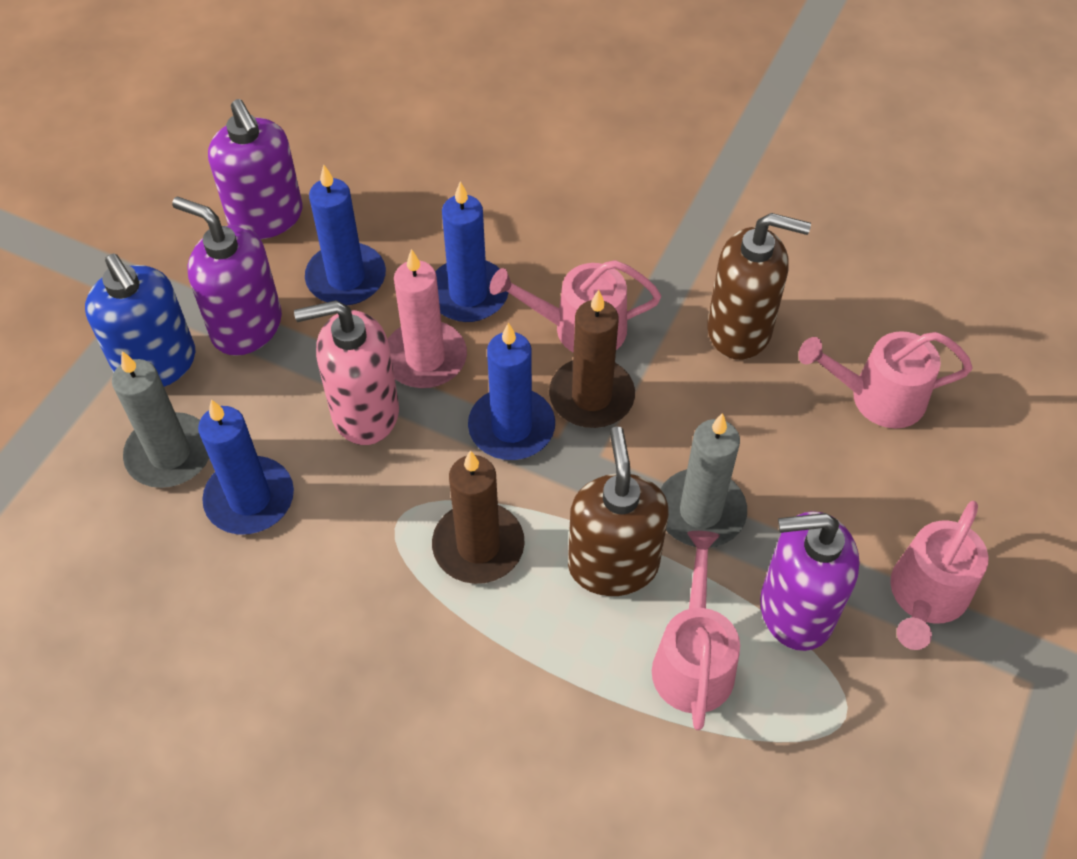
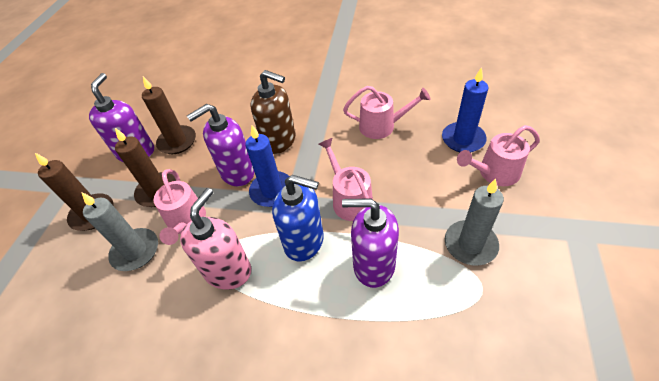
blue candle: 4 -> 2
brown candle: 2 -> 3
brown soap dispenser: 2 -> 1
pink candle: 1 -> 0

